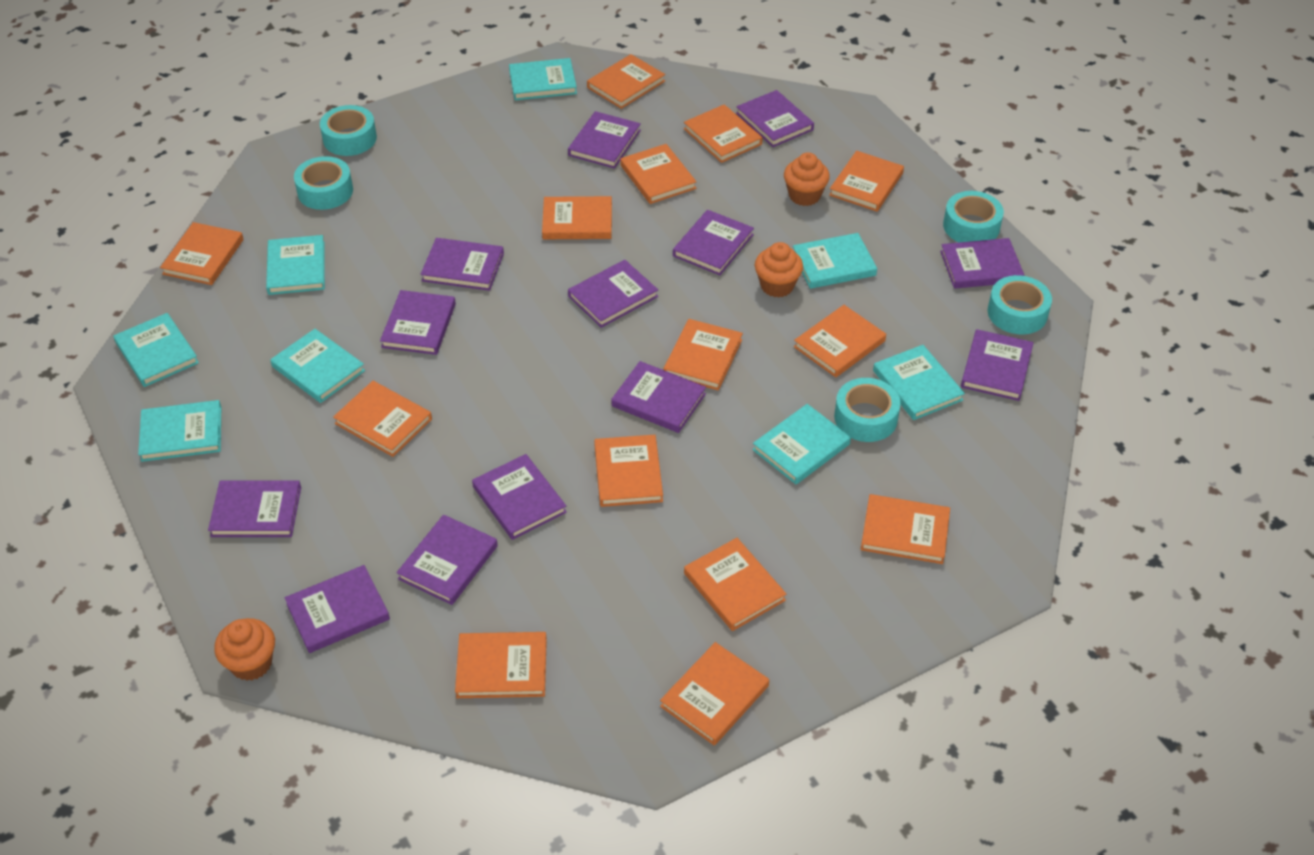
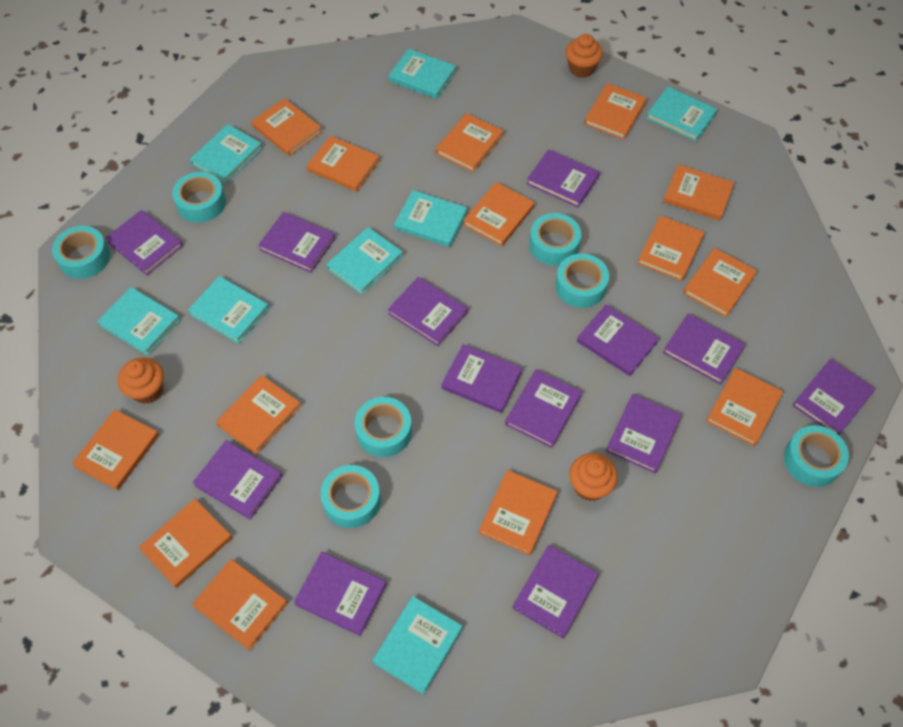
turquoise tape: 5 -> 7

